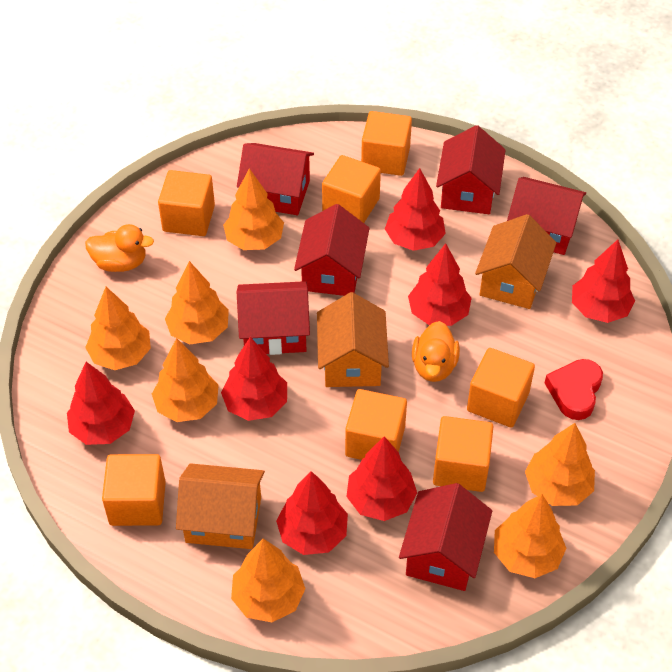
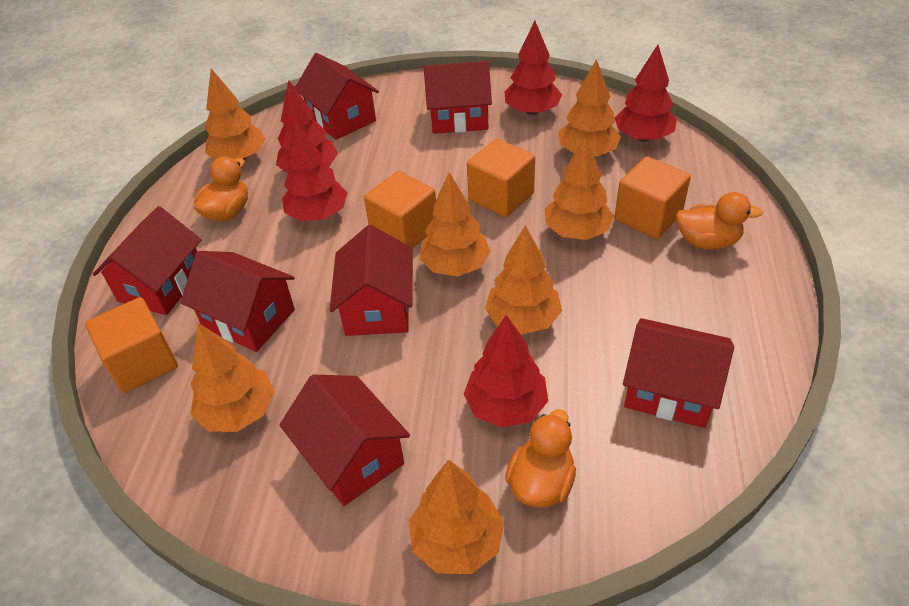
orange cube: 7 -> 4
orange duck: 2 -> 3
orange house: 3 -> 0
red heart: 1 -> 0
red house: 6 -> 7
red tree: 7 -> 5

